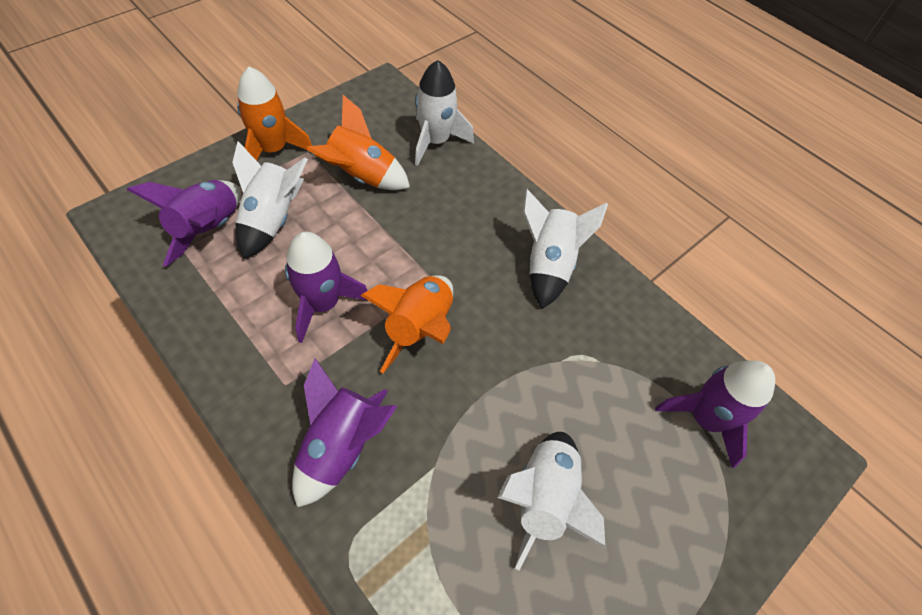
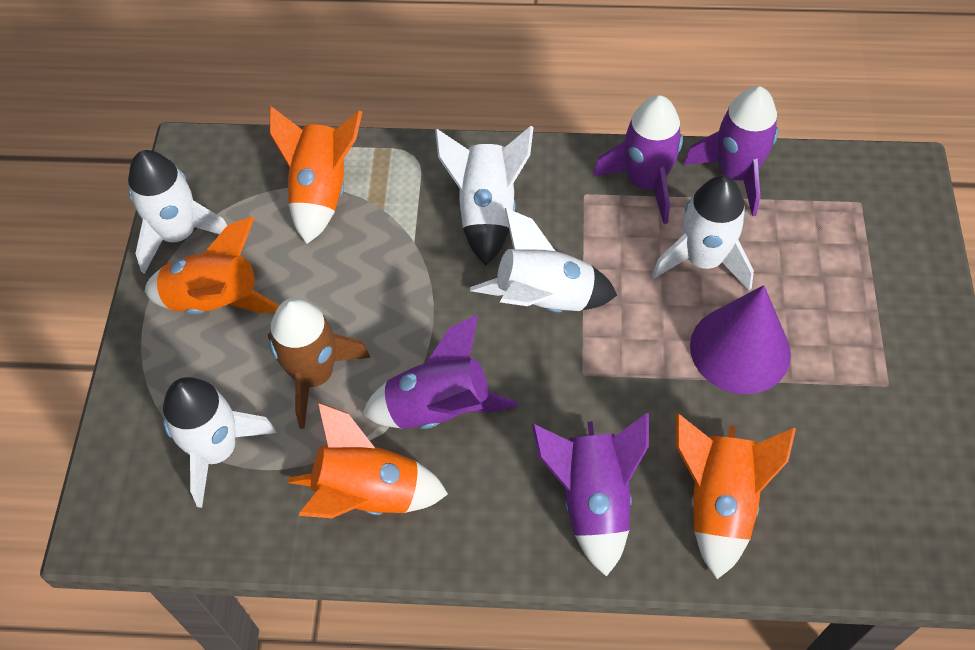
brown rocket: 0 -> 1
orange rocket: 3 -> 4
purple cone: 0 -> 1
white rocket: 4 -> 5

